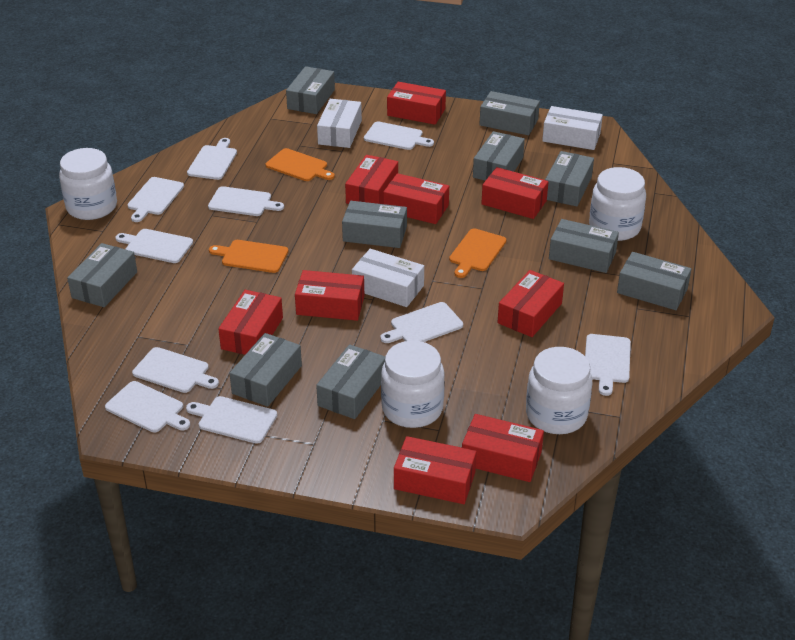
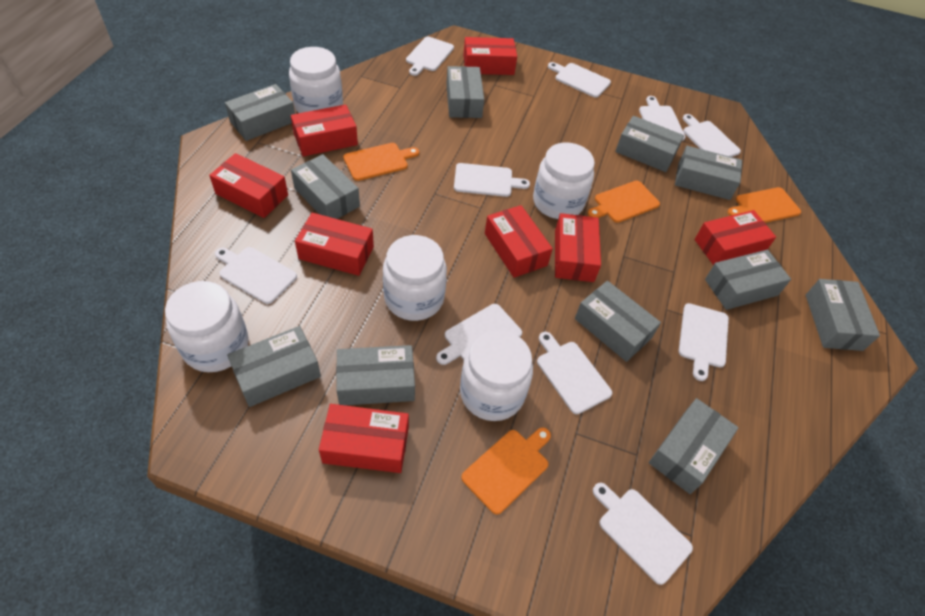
grey box: 10 -> 11
orange cutting board: 3 -> 4
red box: 9 -> 8
white box: 3 -> 0
white jar: 4 -> 5

